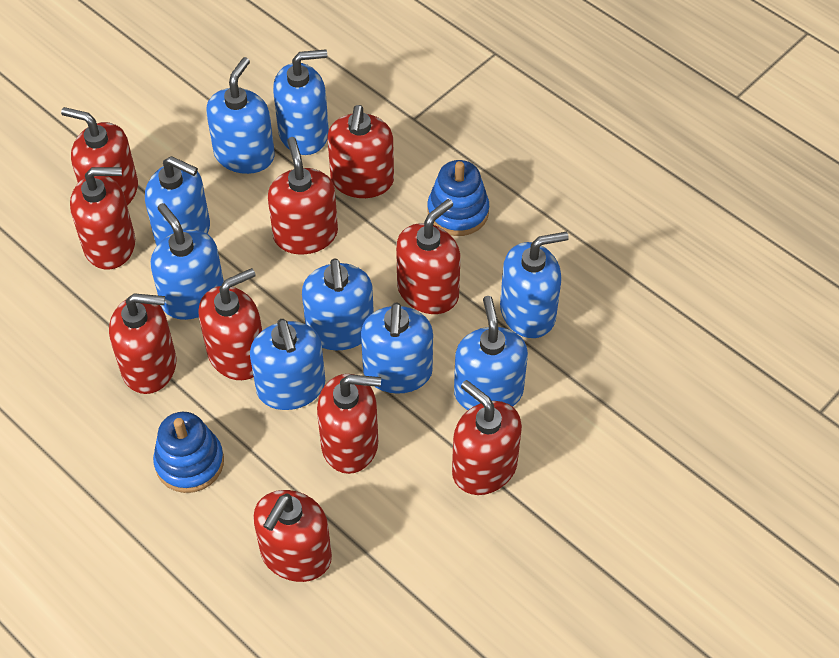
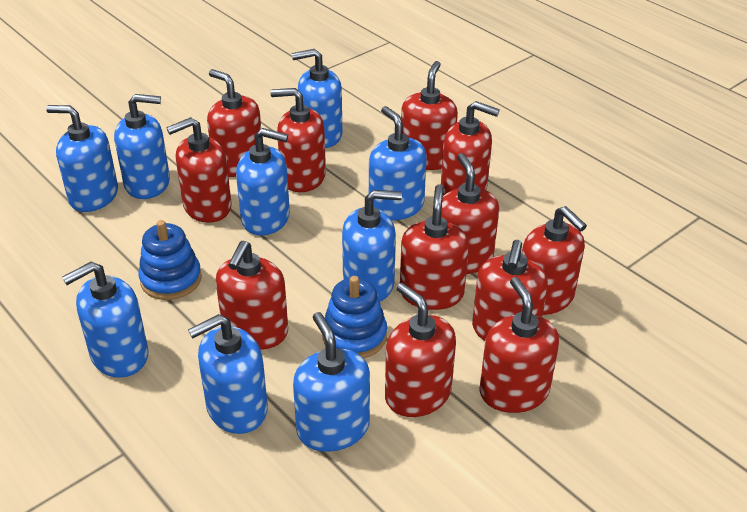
red soap dispenser: 10 -> 12

